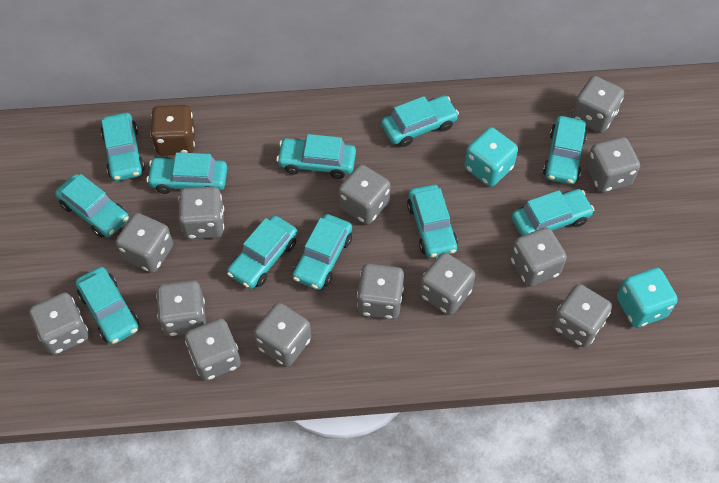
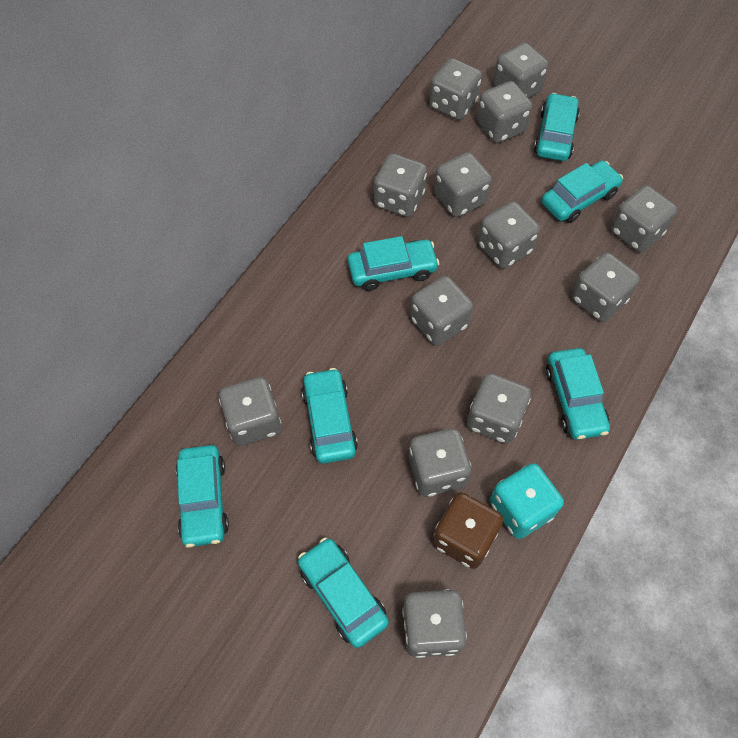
turquoise car: 11 -> 7
turquoise dice: 2 -> 1

